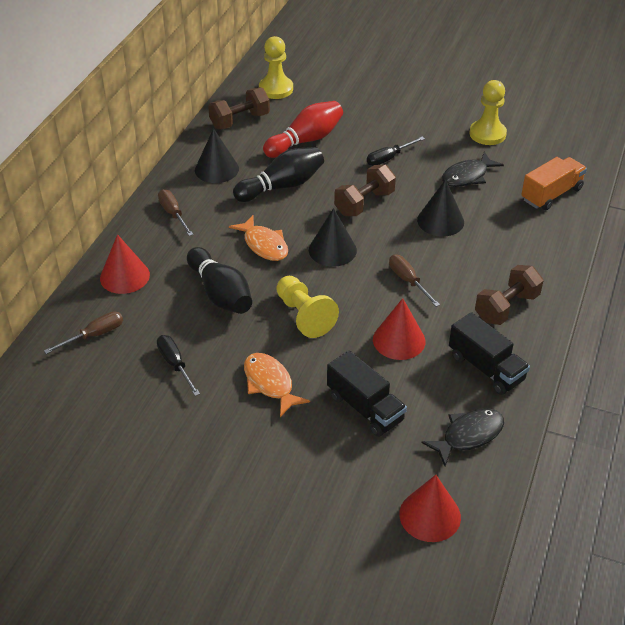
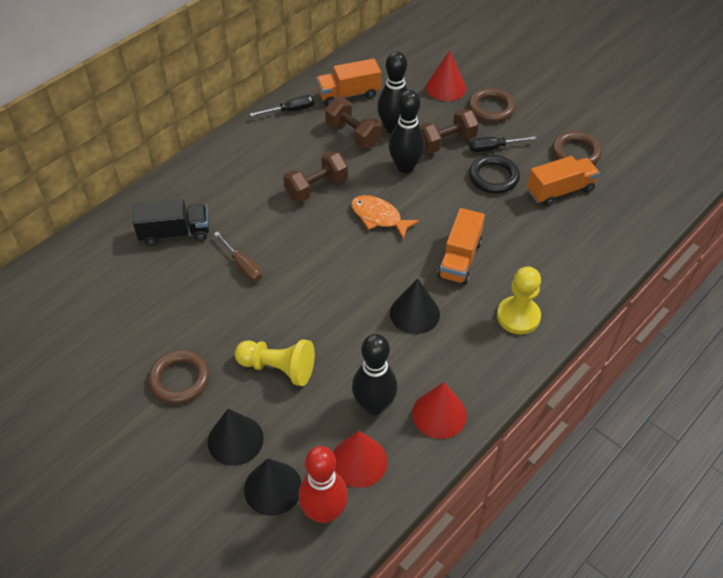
black bowling pin: 2 -> 3
black fish: 2 -> 0
black ring: 0 -> 1
black truck: 2 -> 1
brown ring: 0 -> 3
brown screwdriver: 3 -> 1
orange fish: 2 -> 1
orange truck: 1 -> 3
yellow pawn: 3 -> 2

